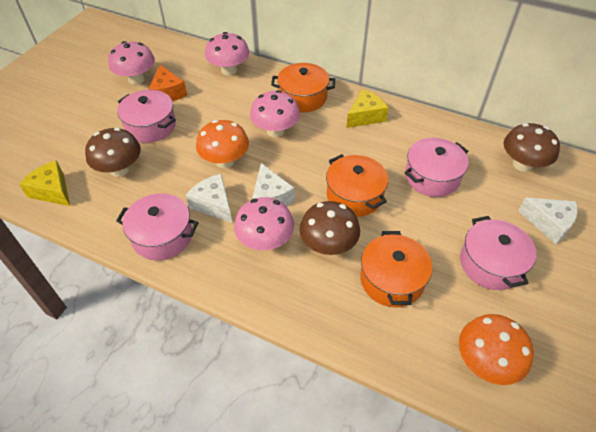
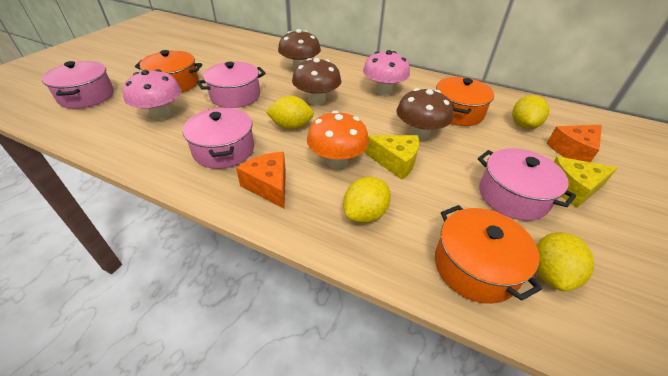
orange cheese: 1 -> 2
orange mushroom: 2 -> 1
pink mushroom: 4 -> 2
white cheese: 3 -> 0
yellow lemon: 0 -> 4

